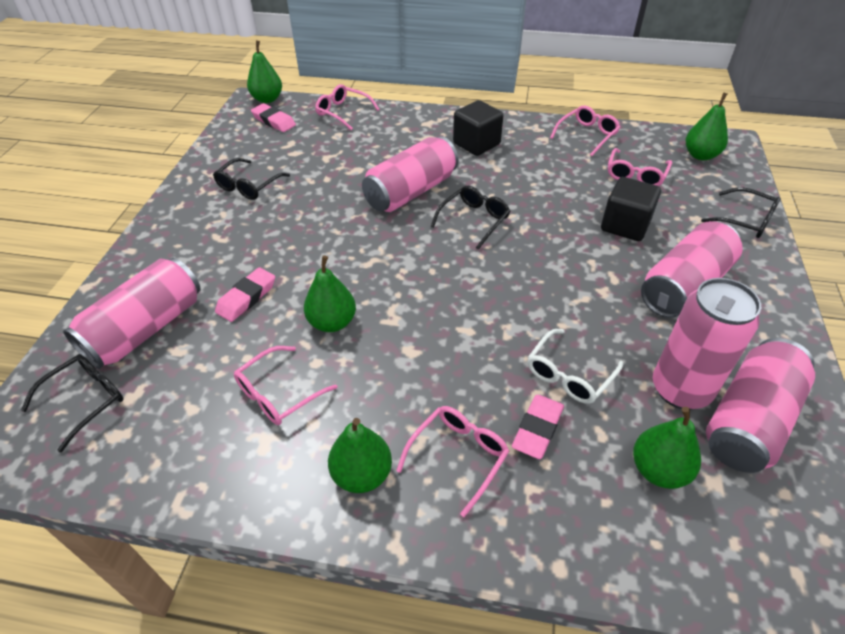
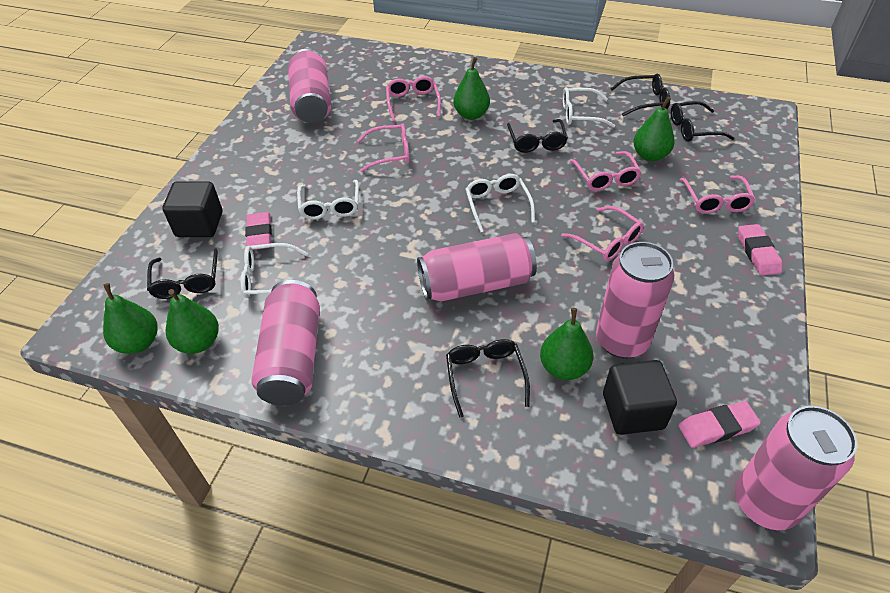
black glasses: 4 -> 5
white glasses: 1 -> 4

